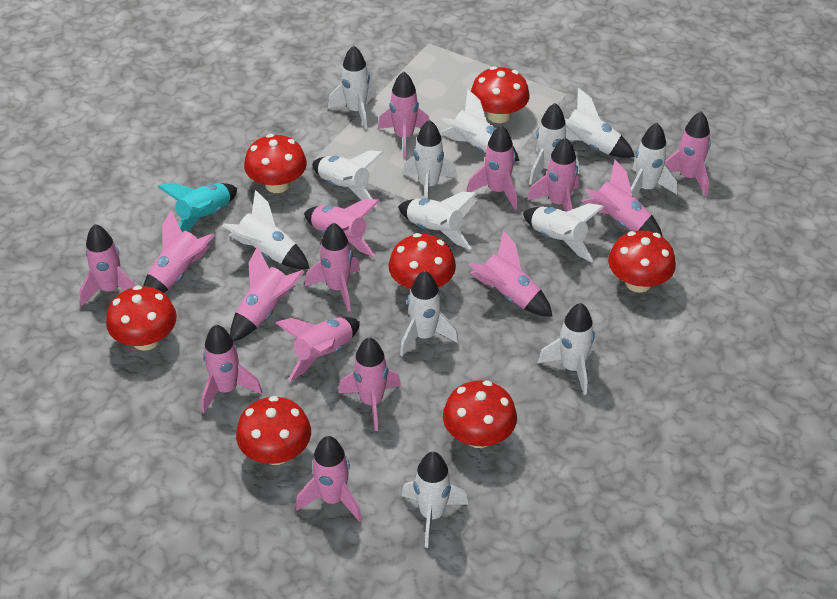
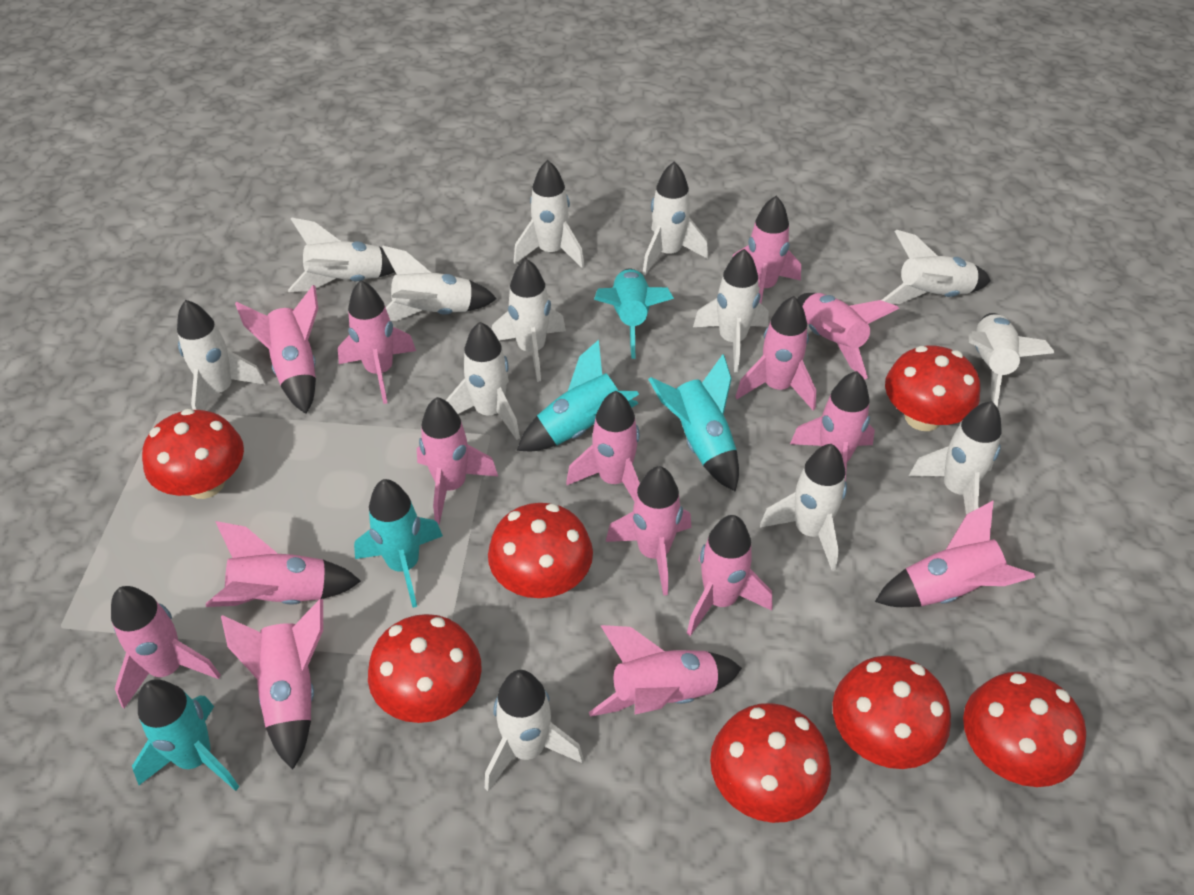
turquoise rocket: 1 -> 5

